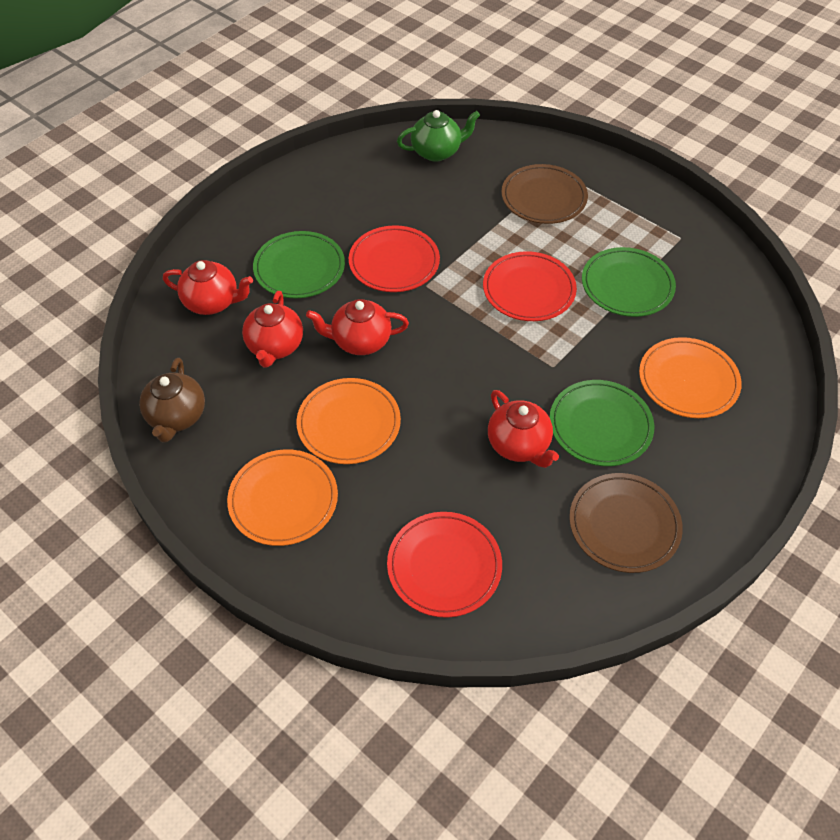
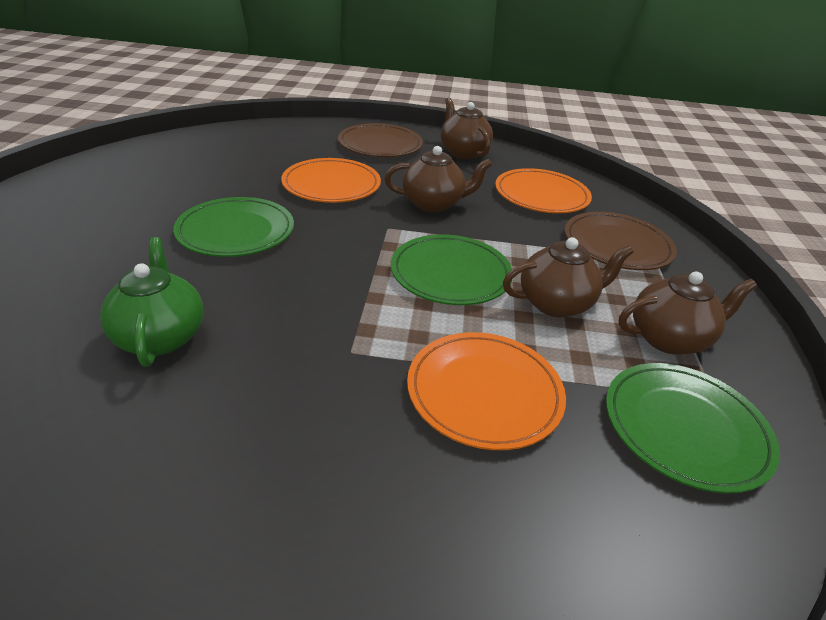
brown teapot: 1 -> 4
red plate: 3 -> 0
red teapot: 4 -> 0

